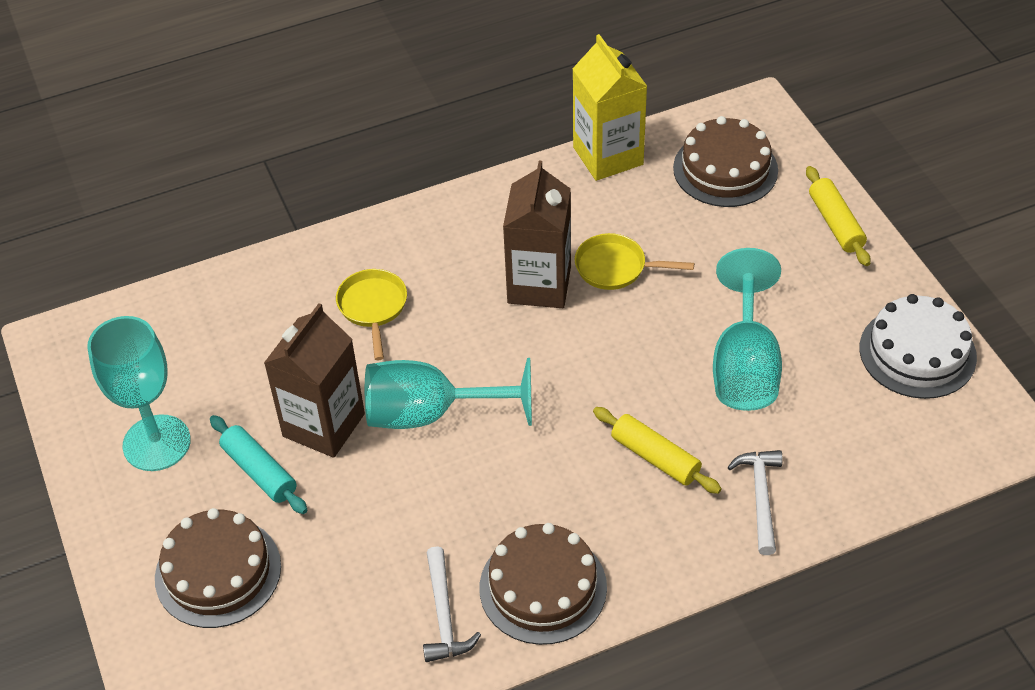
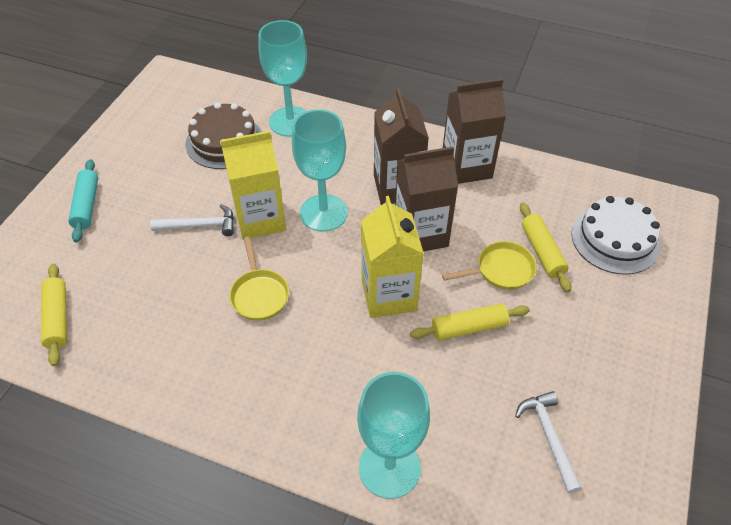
brown cake: 3 -> 1
brown carton: 2 -> 3
yellow carton: 1 -> 2
yellow rolling pin: 2 -> 3

